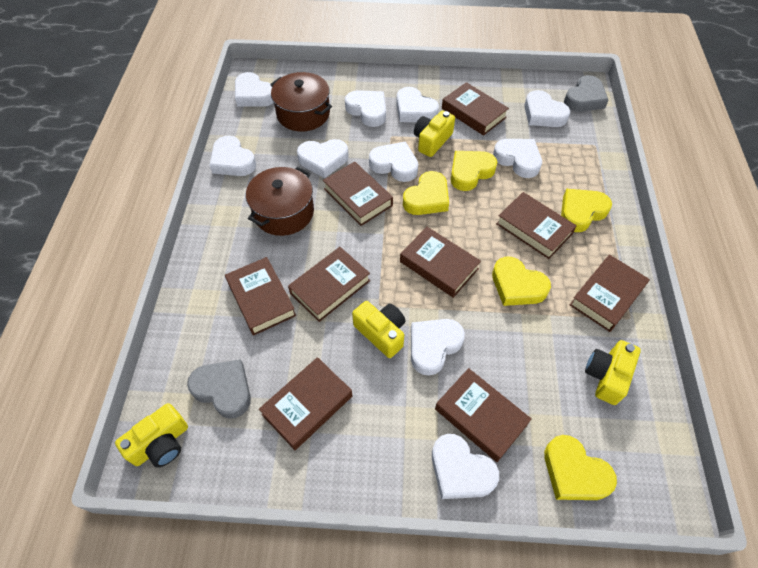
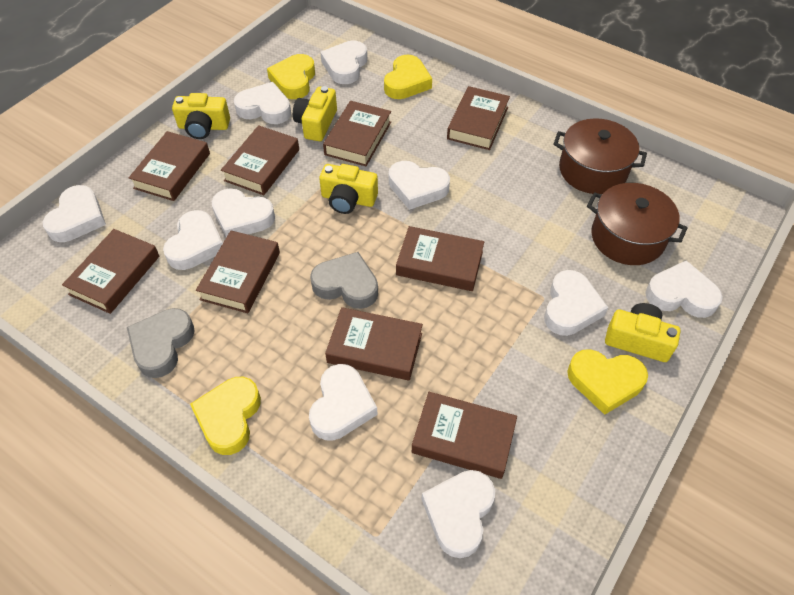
yellow heart: 5 -> 4

